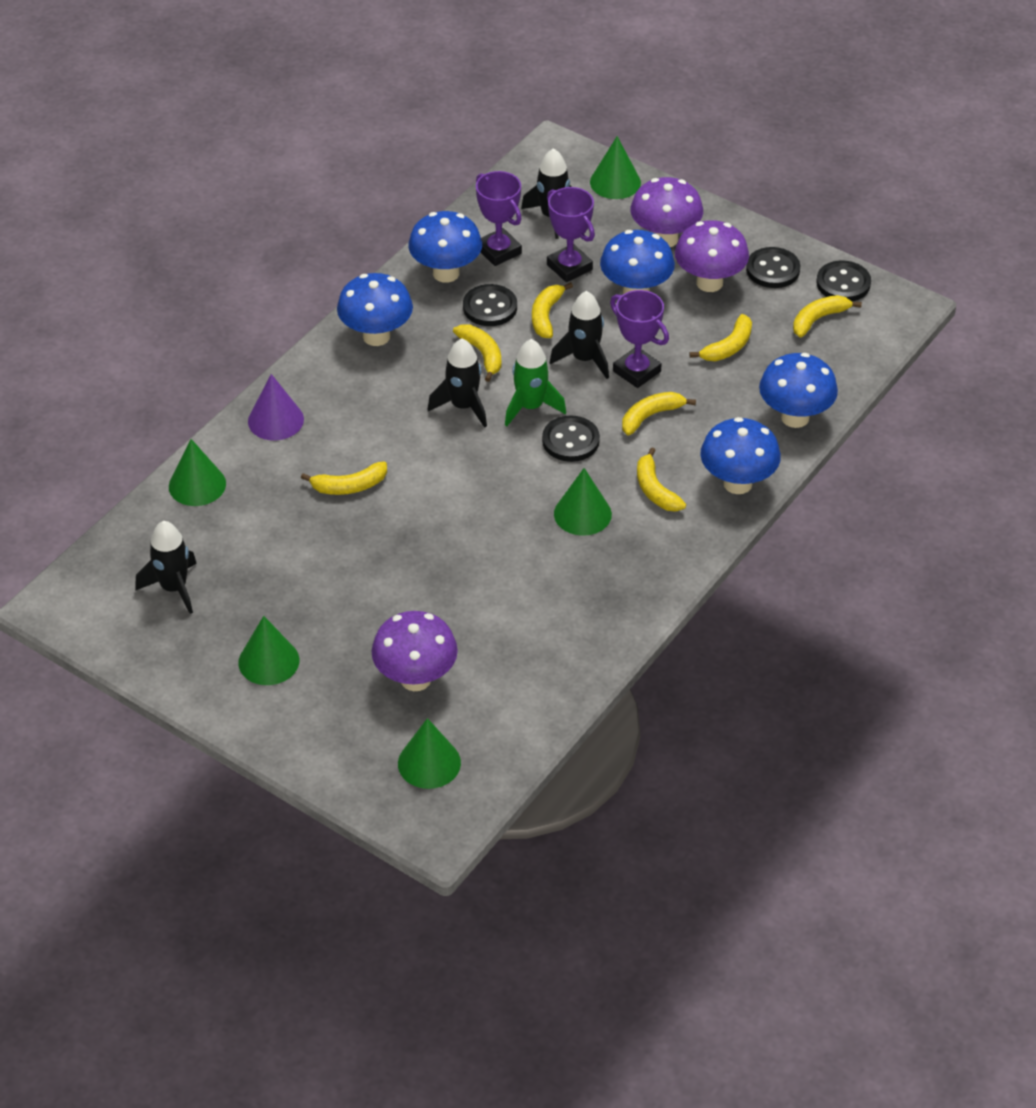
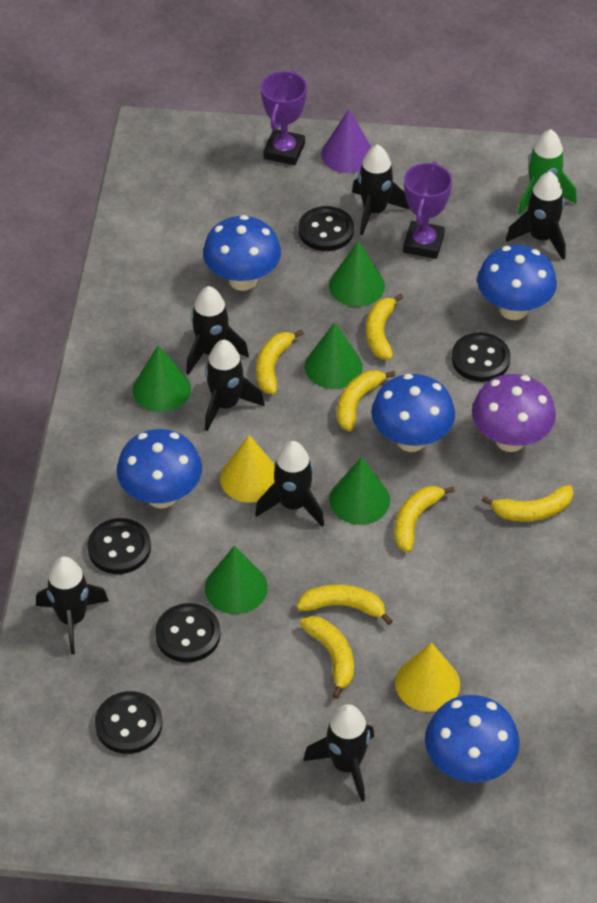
black button: 4 -> 5
black rocket: 4 -> 7
purple mushroom: 3 -> 1
purple trophy: 3 -> 2
yellow cone: 0 -> 2

